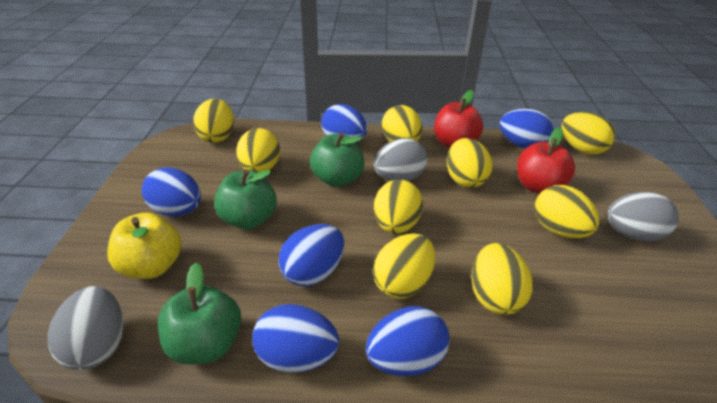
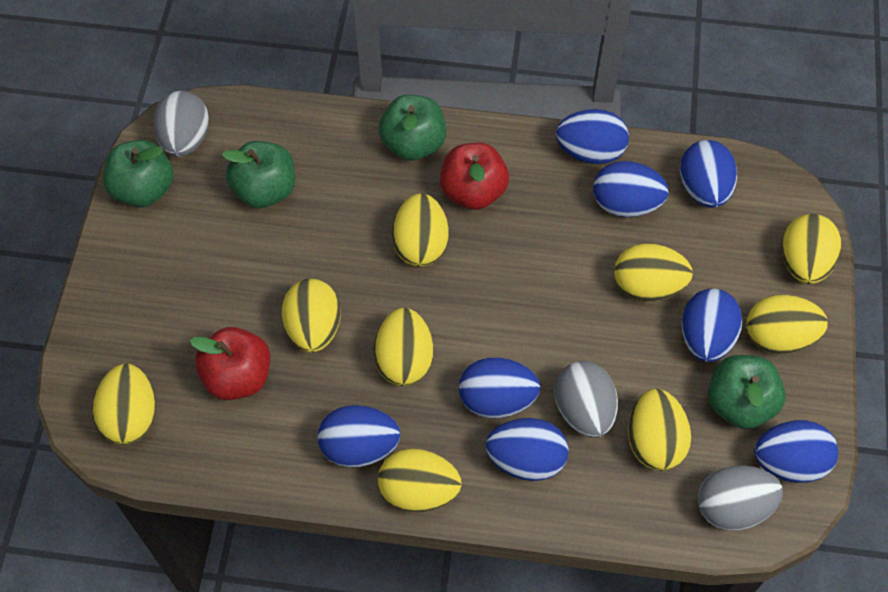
blue egg: 6 -> 8
green apple: 3 -> 4
yellow apple: 1 -> 0

